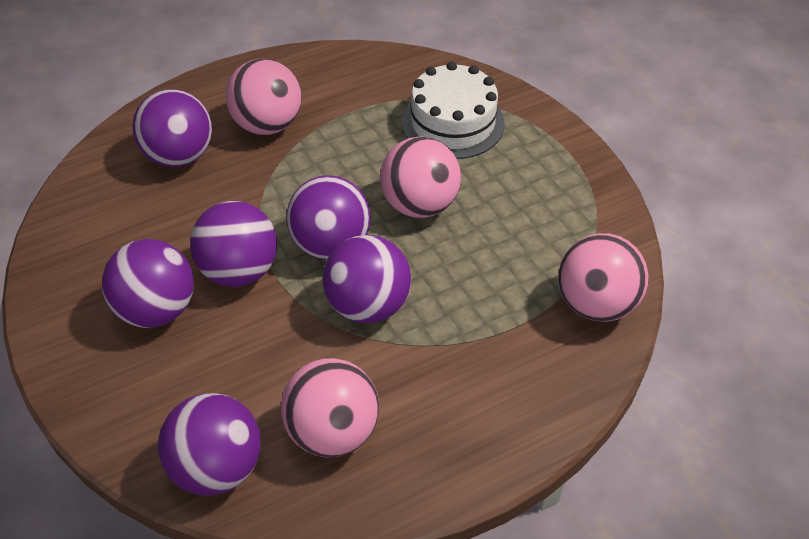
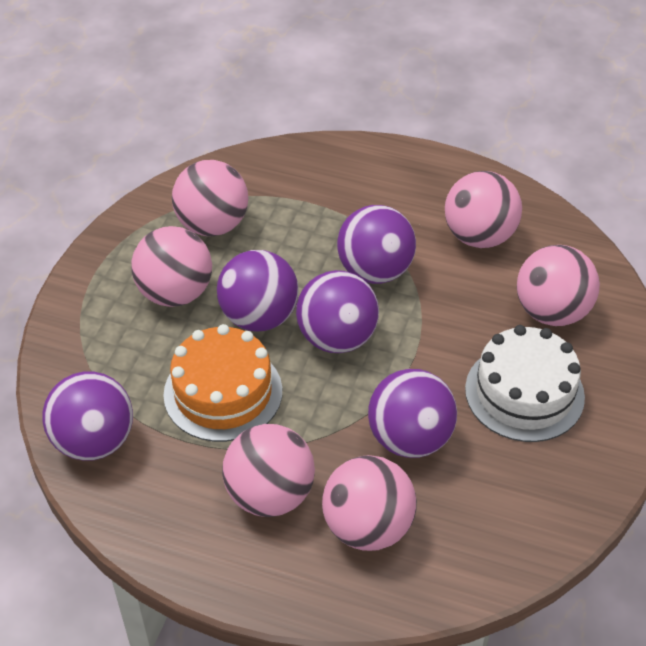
orange cake: 0 -> 1
pink ball: 4 -> 6
purple ball: 6 -> 5

